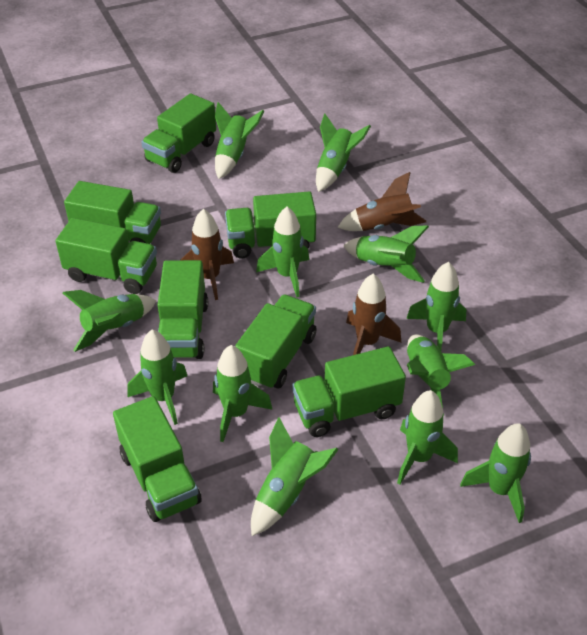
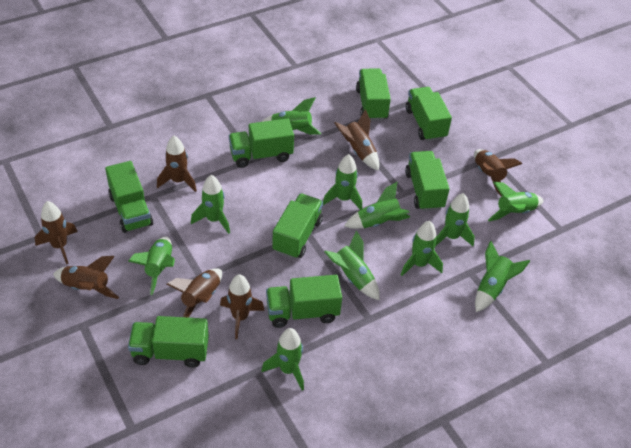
brown rocket: 3 -> 7
green rocket: 12 -> 11

